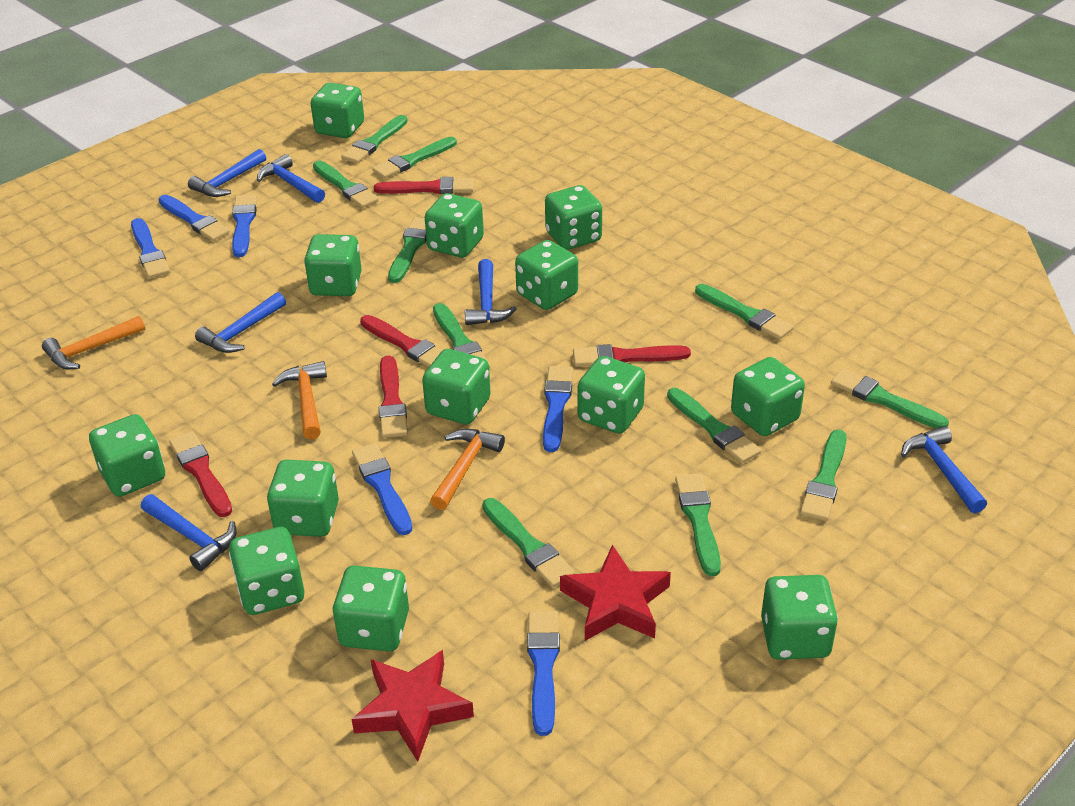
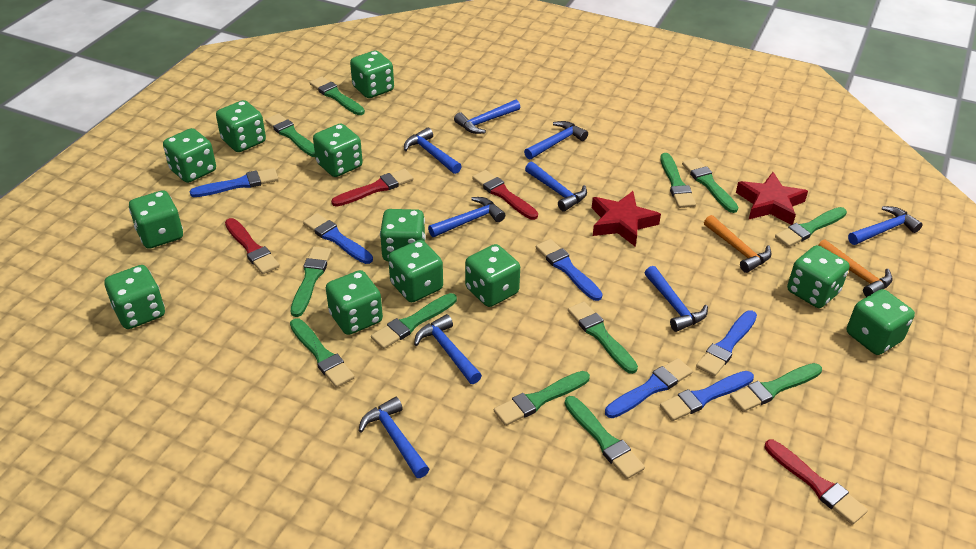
blue hammer: 6 -> 9
green brush: 11 -> 12
green dice: 13 -> 12
orange hammer: 3 -> 2
red brush: 5 -> 4

